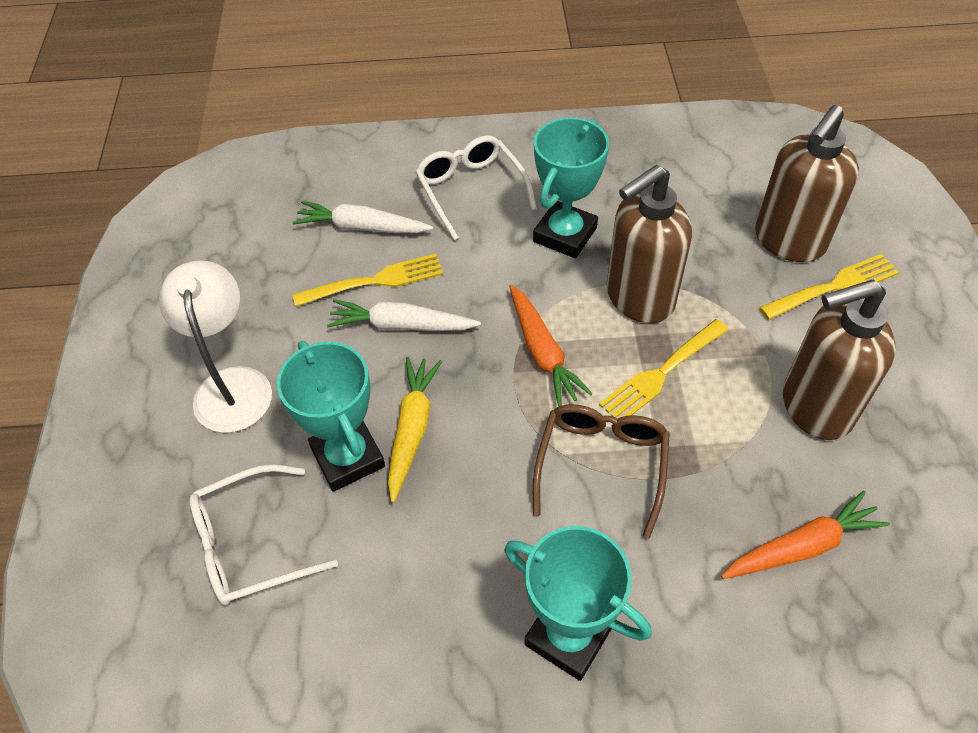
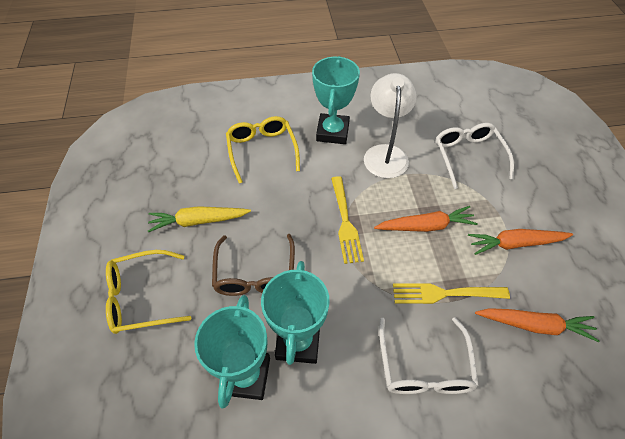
brown soap dispenser: 3 -> 0
orange carrot: 2 -> 3
white carrot: 2 -> 0
yellow fork: 3 -> 2
yellow glasses: 0 -> 2

